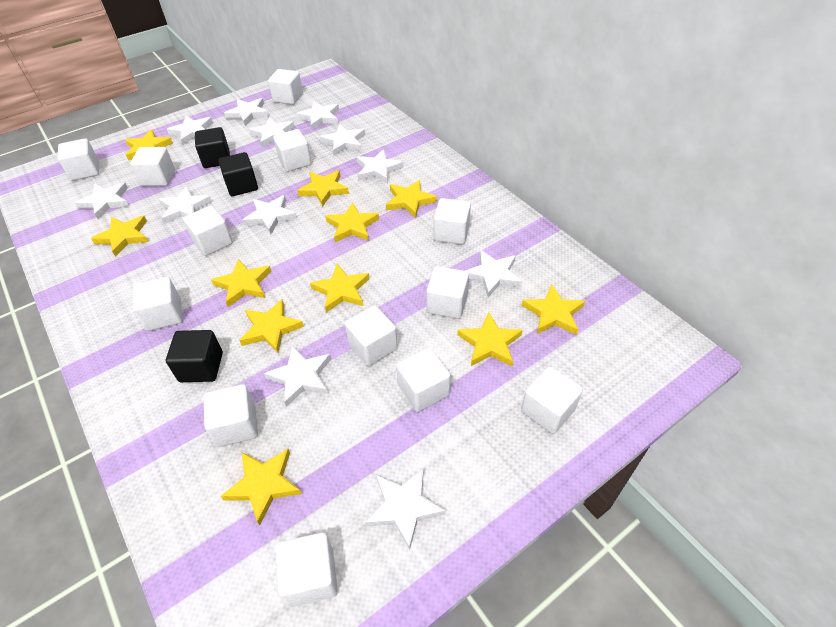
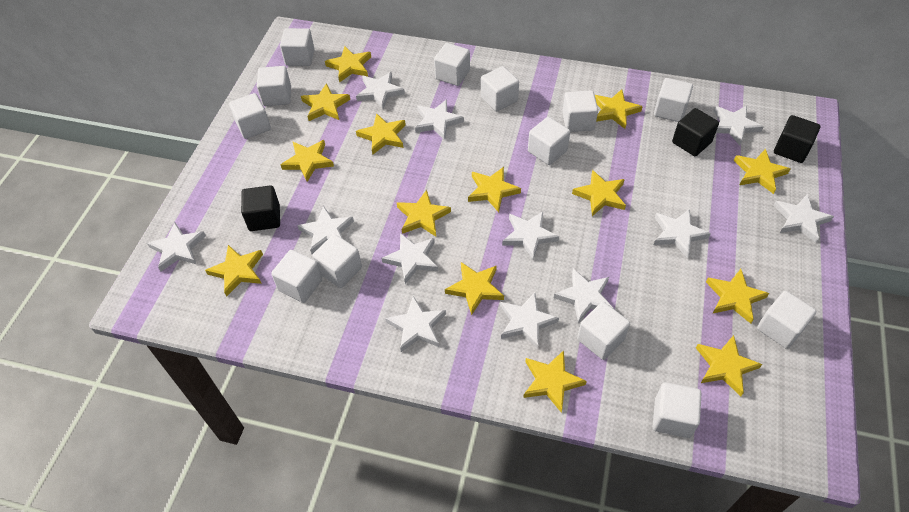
yellow star: 11 -> 14

